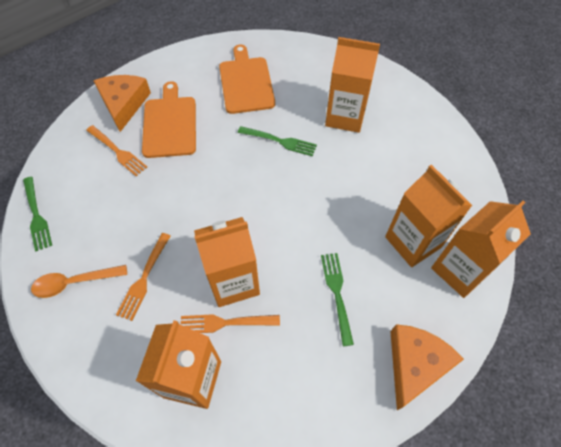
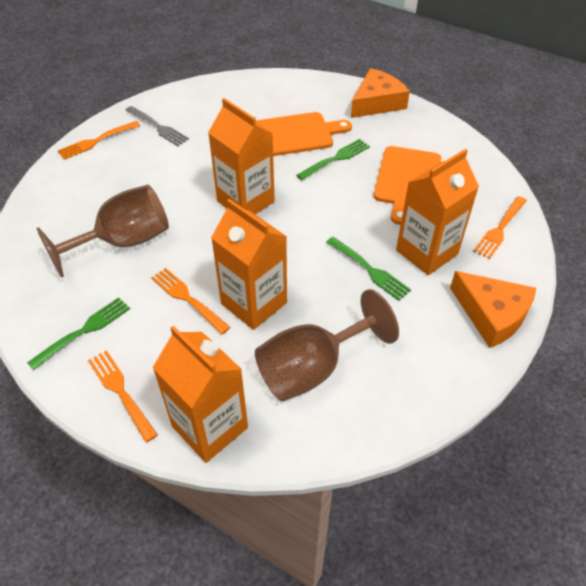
brown goblet: 0 -> 2
grey fork: 0 -> 1
orange carton: 5 -> 4
orange fork: 3 -> 4
orange spoon: 1 -> 0

